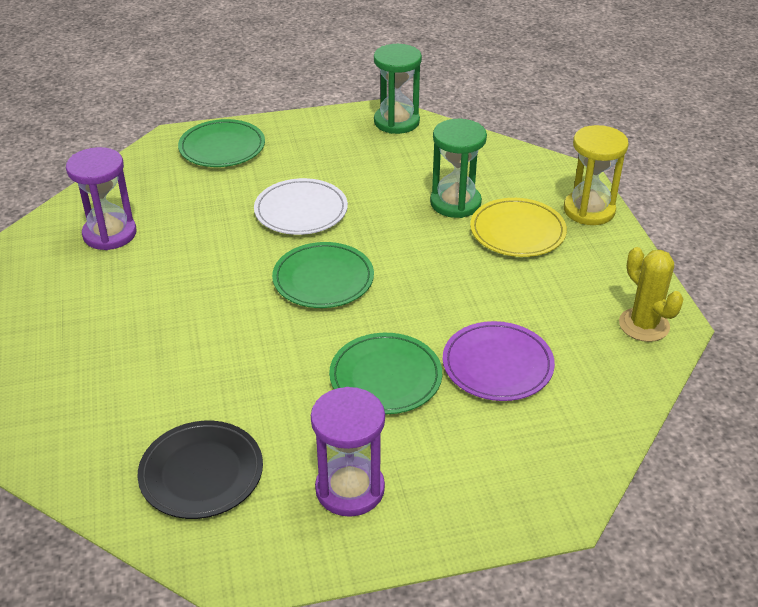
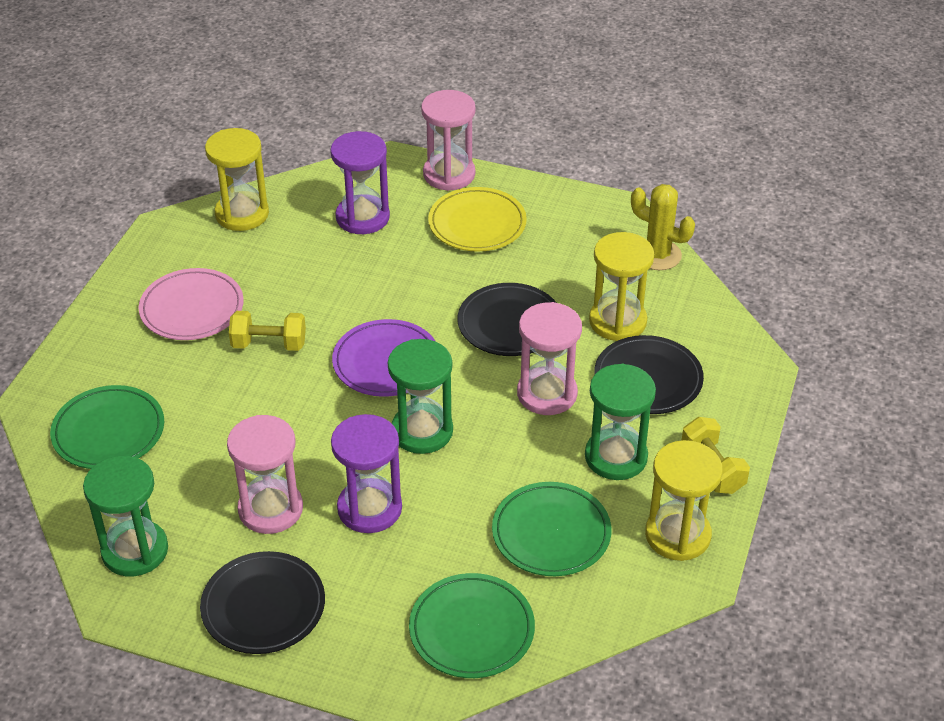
black plate: 1 -> 3
green hourglass: 2 -> 3
pink hourglass: 0 -> 3
pink plate: 0 -> 1
white plate: 1 -> 0
yellow dumbbell: 0 -> 2
yellow hourglass: 1 -> 3

